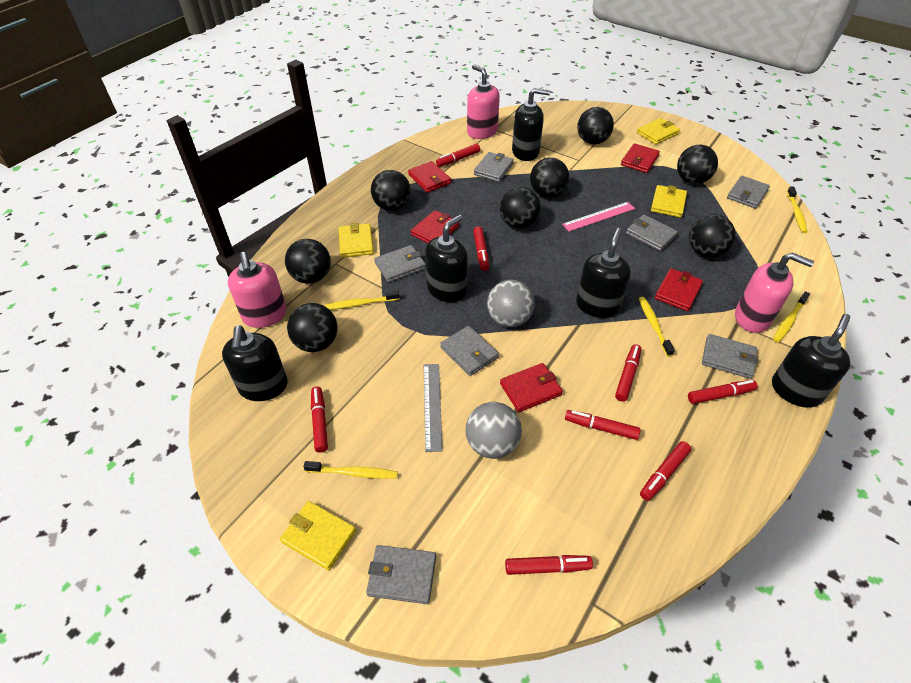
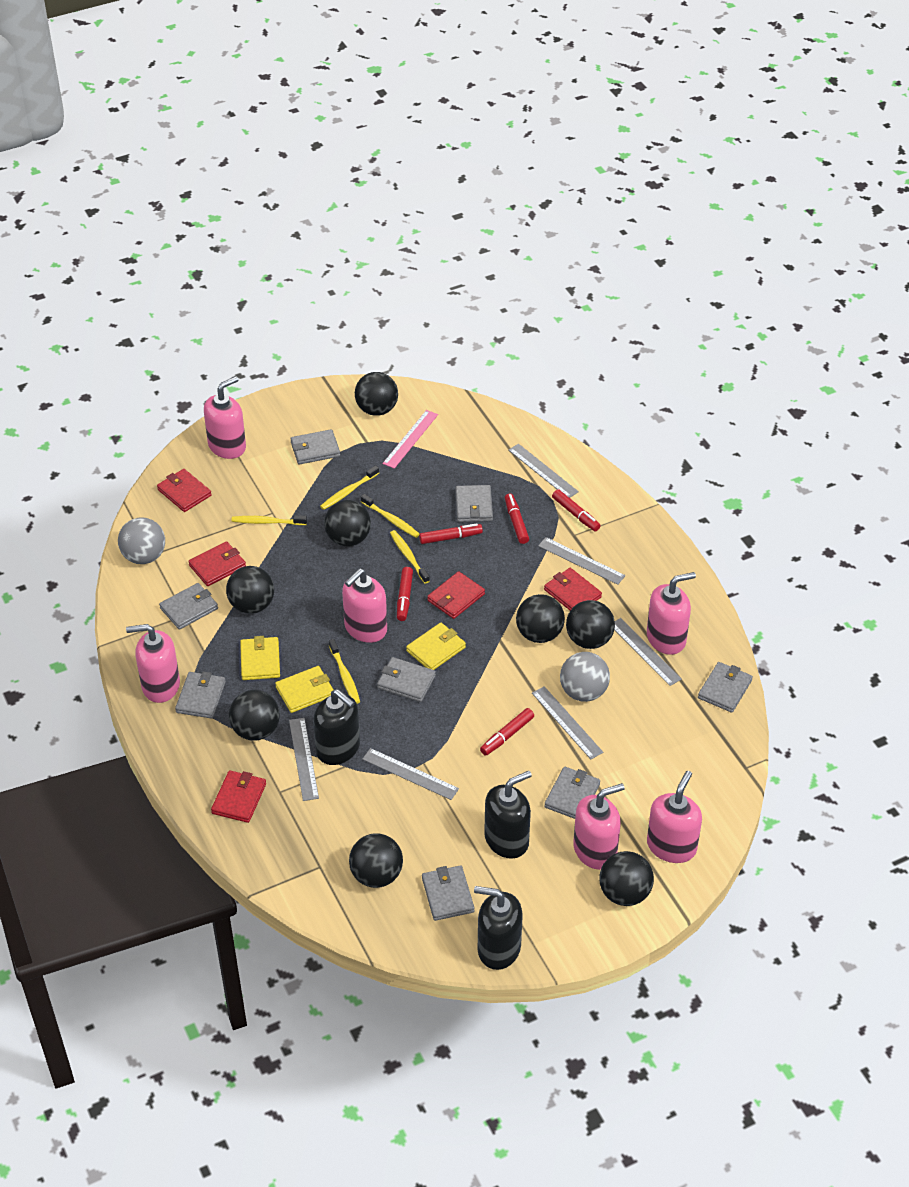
black soap dispenser: 5 -> 3
grey ruler: 1 -> 6
grey wallet: 7 -> 8
pink soap dispenser: 3 -> 6
red marker: 8 -> 5
yellow wallet: 4 -> 3

